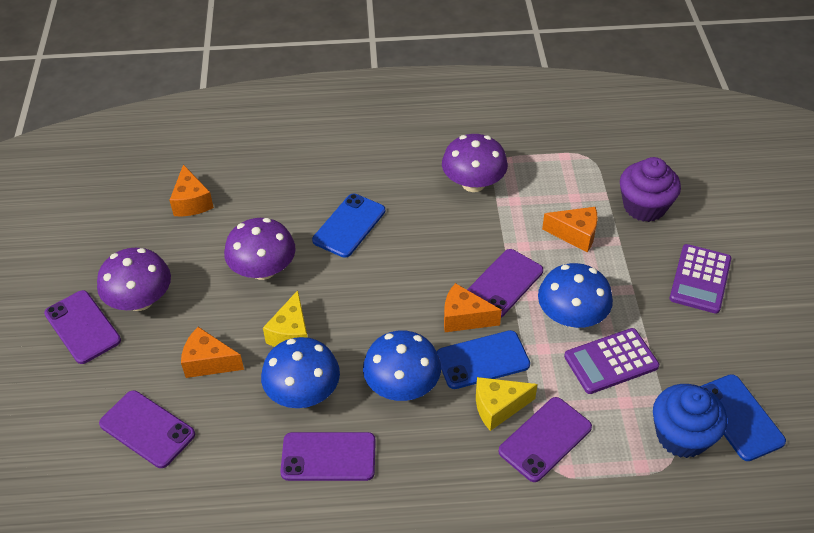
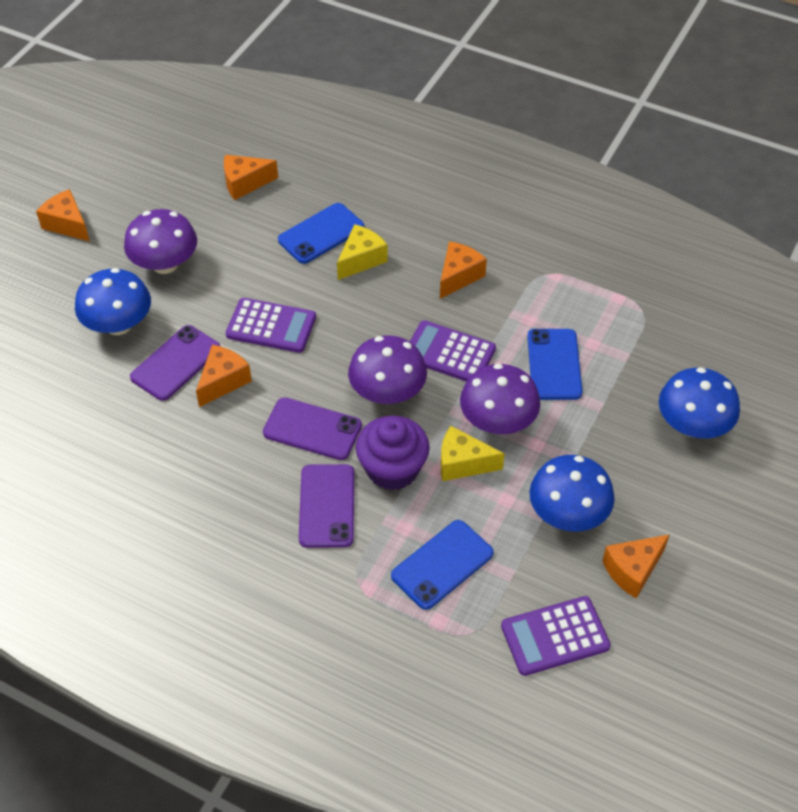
blue cupcake: 1 -> 0
orange cheese: 4 -> 5
purple calculator: 2 -> 3
purple phone: 5 -> 3

